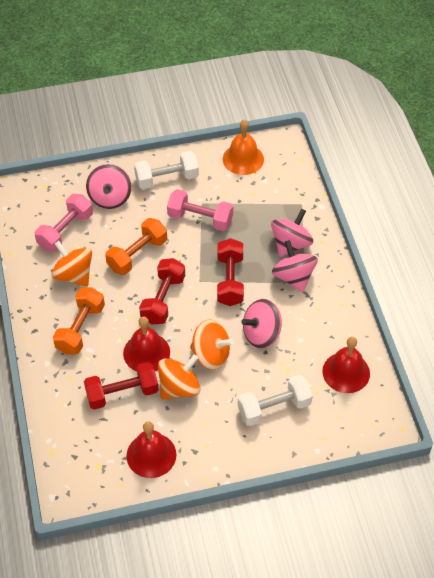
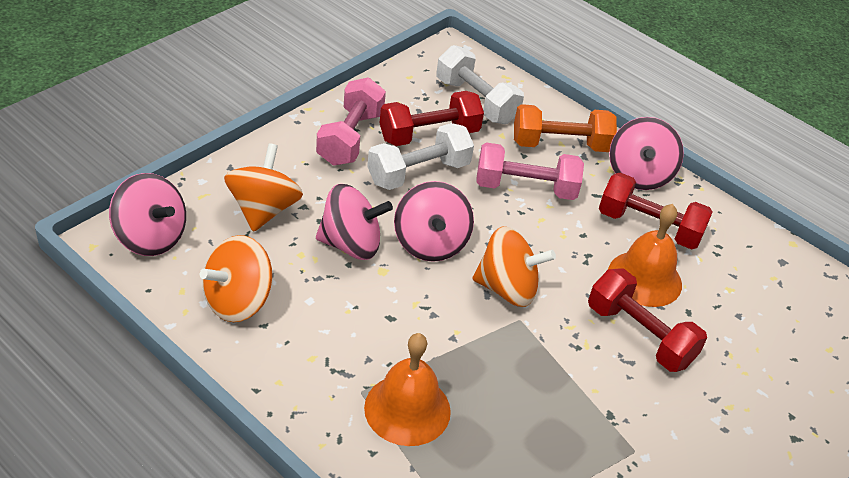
orange bell: 1 -> 2
orange dumbbell: 2 -> 1
red bell: 3 -> 0

